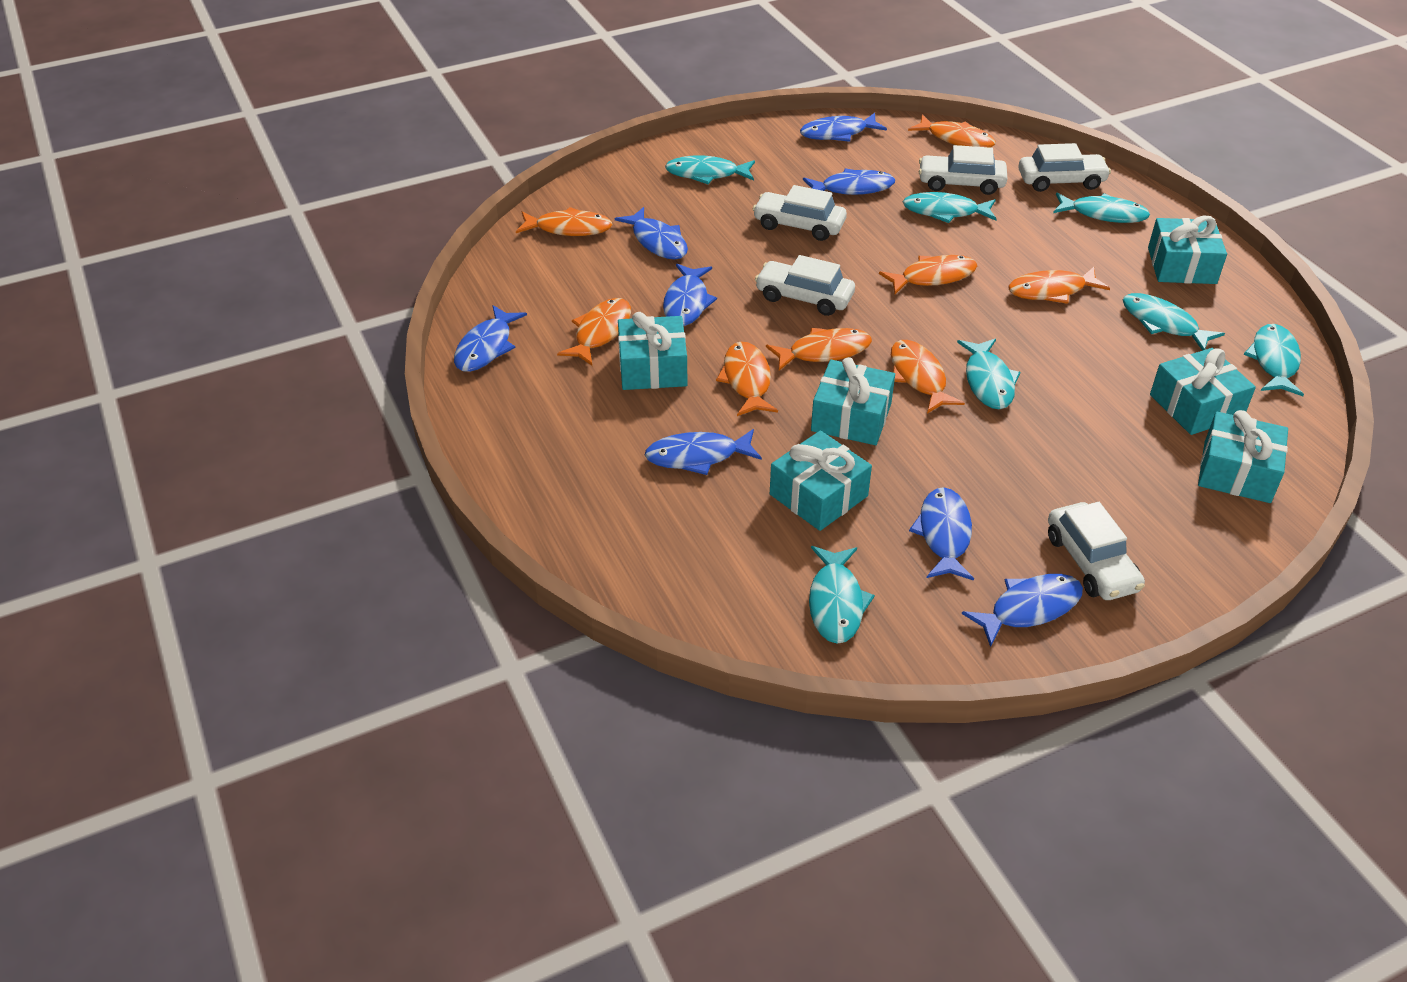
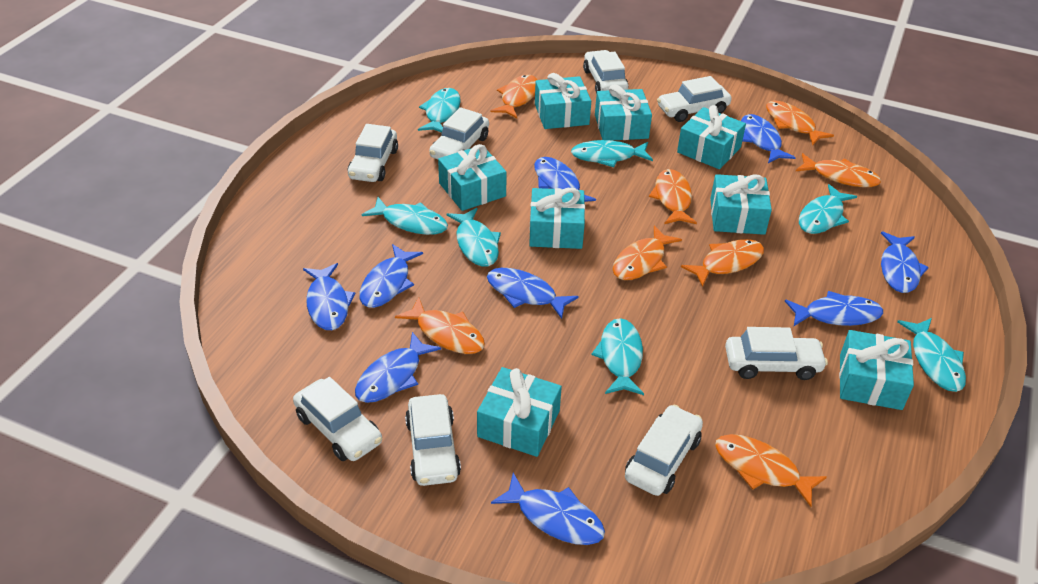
blue fish: 8 -> 9
turquoise gift: 6 -> 8
white car: 5 -> 8

